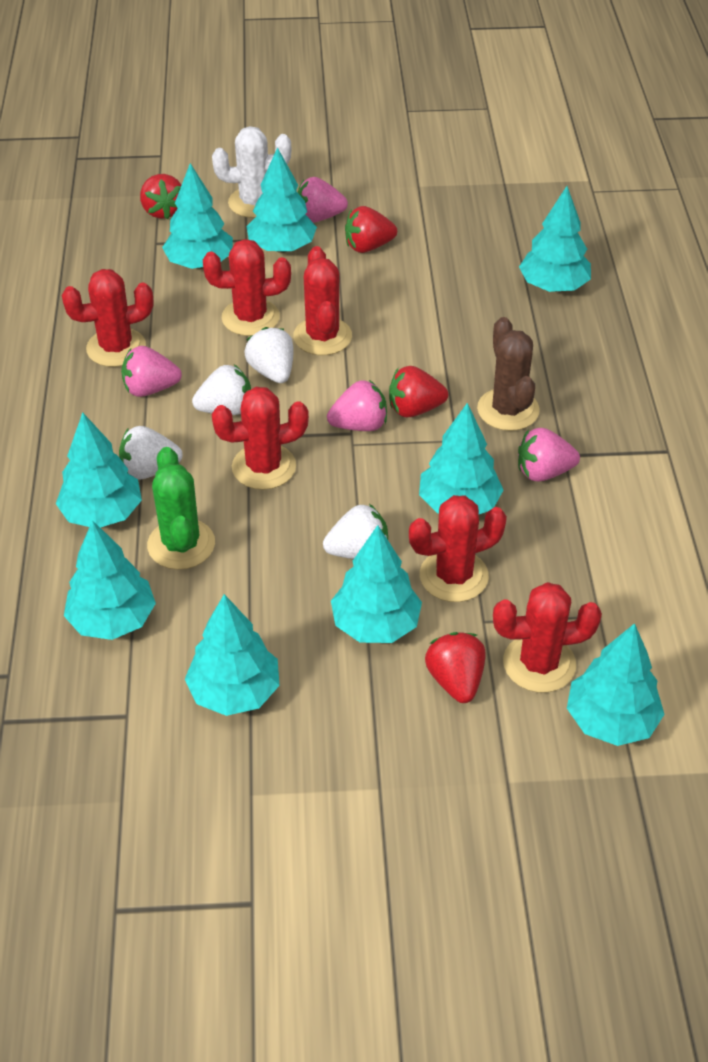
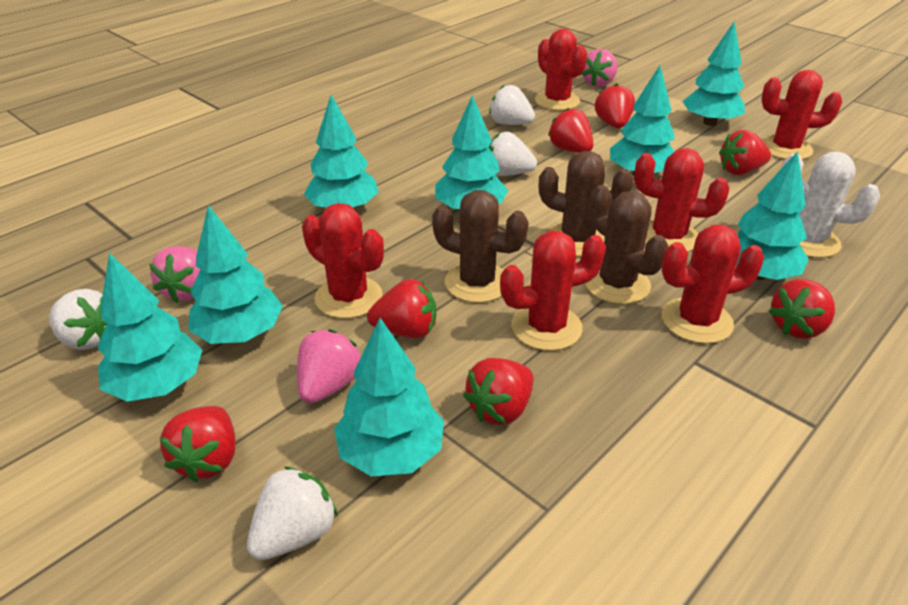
brown cactus: 1 -> 3
green cactus: 1 -> 0
pink strawberry: 4 -> 3
red strawberry: 4 -> 7
turquoise tree: 9 -> 8

